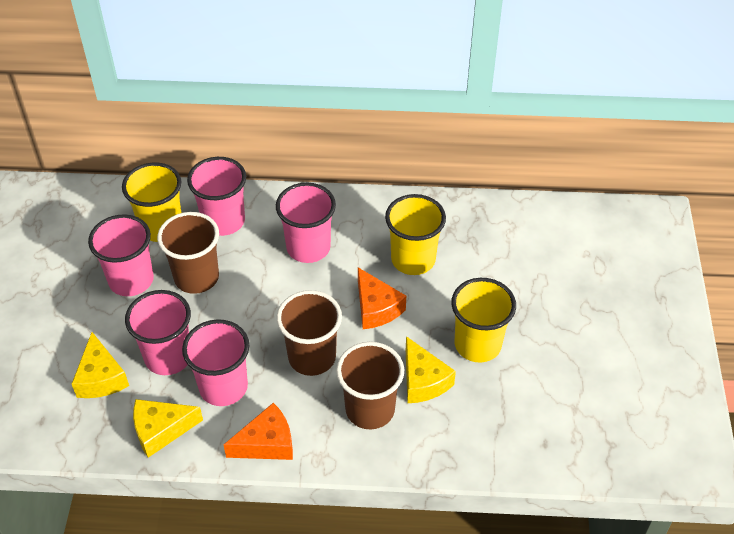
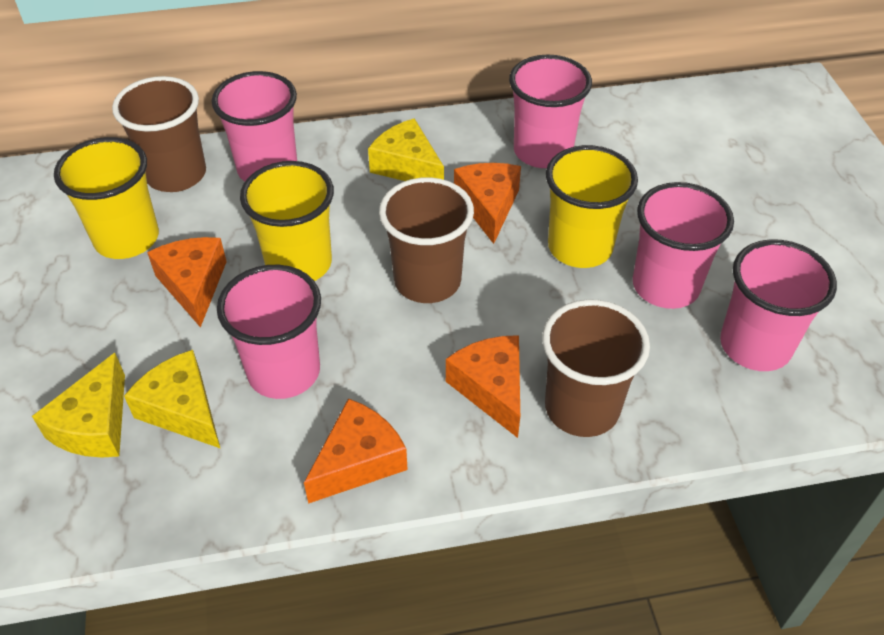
orange cheese: 2 -> 4

